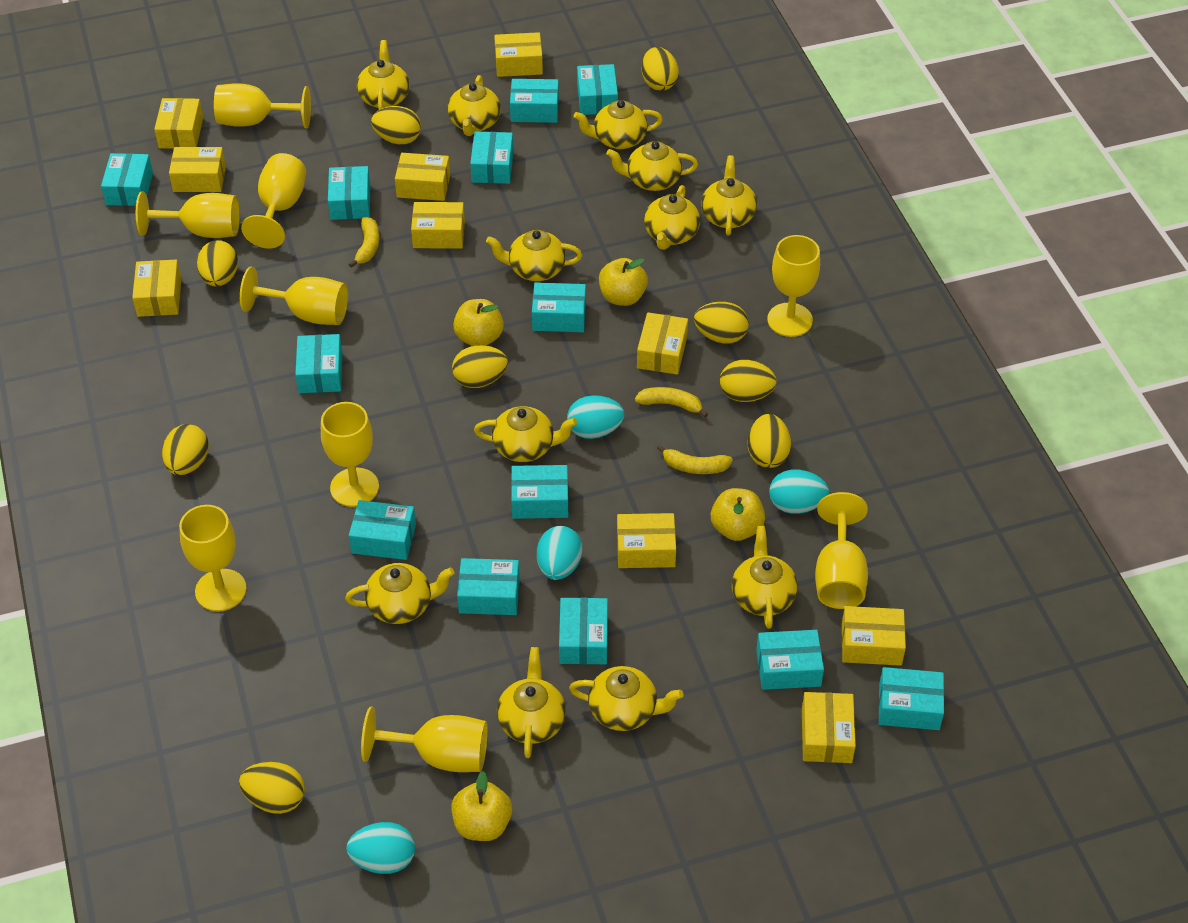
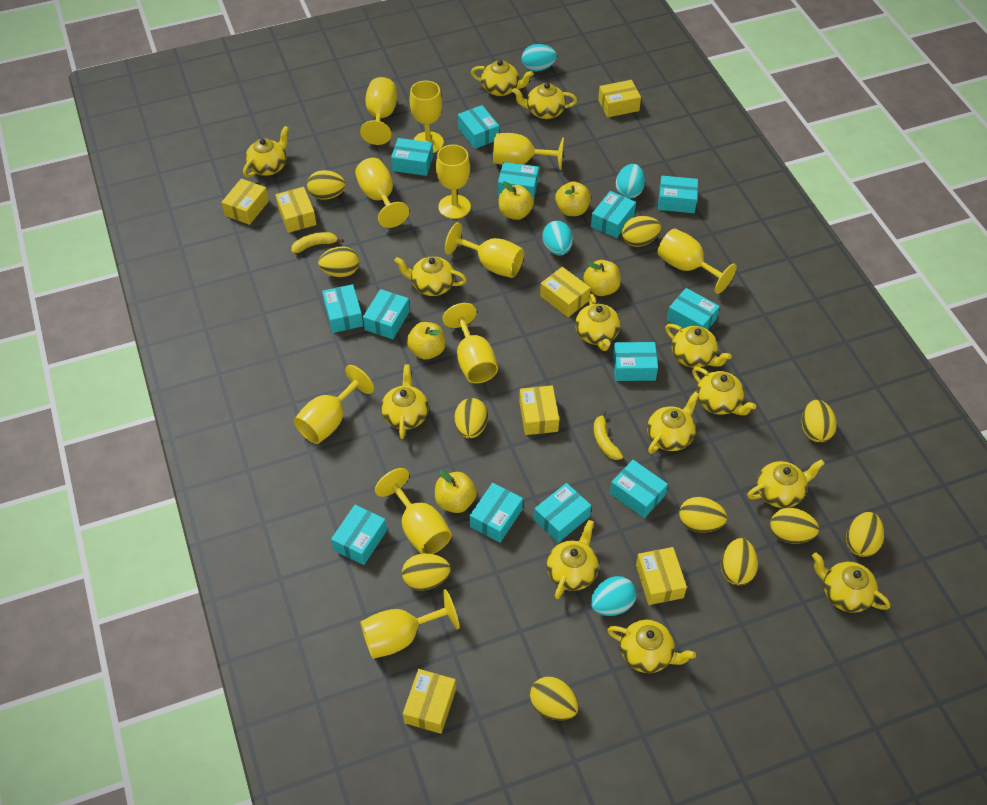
yellow apple: 4 -> 5
yellow banana: 3 -> 2
yellow box: 10 -> 7
yellow egg: 9 -> 11
yellow goblet: 9 -> 11
yellow teapot: 12 -> 13

